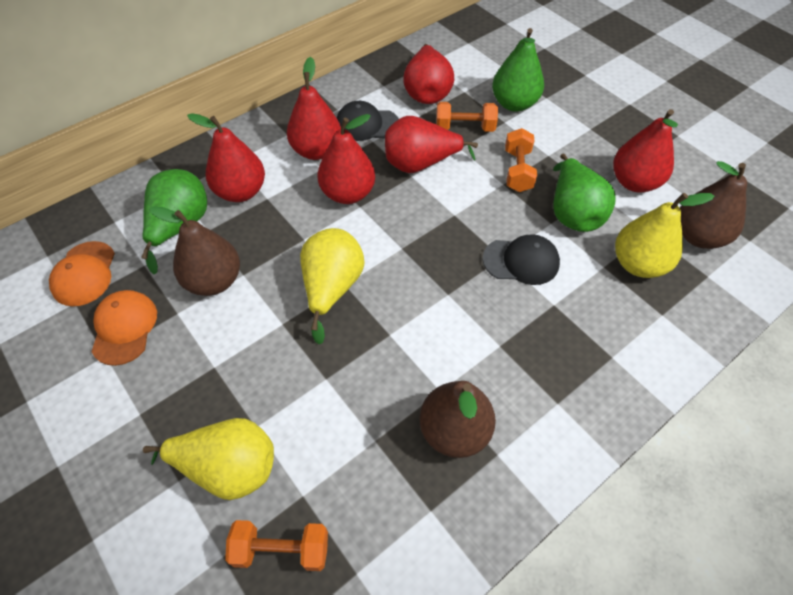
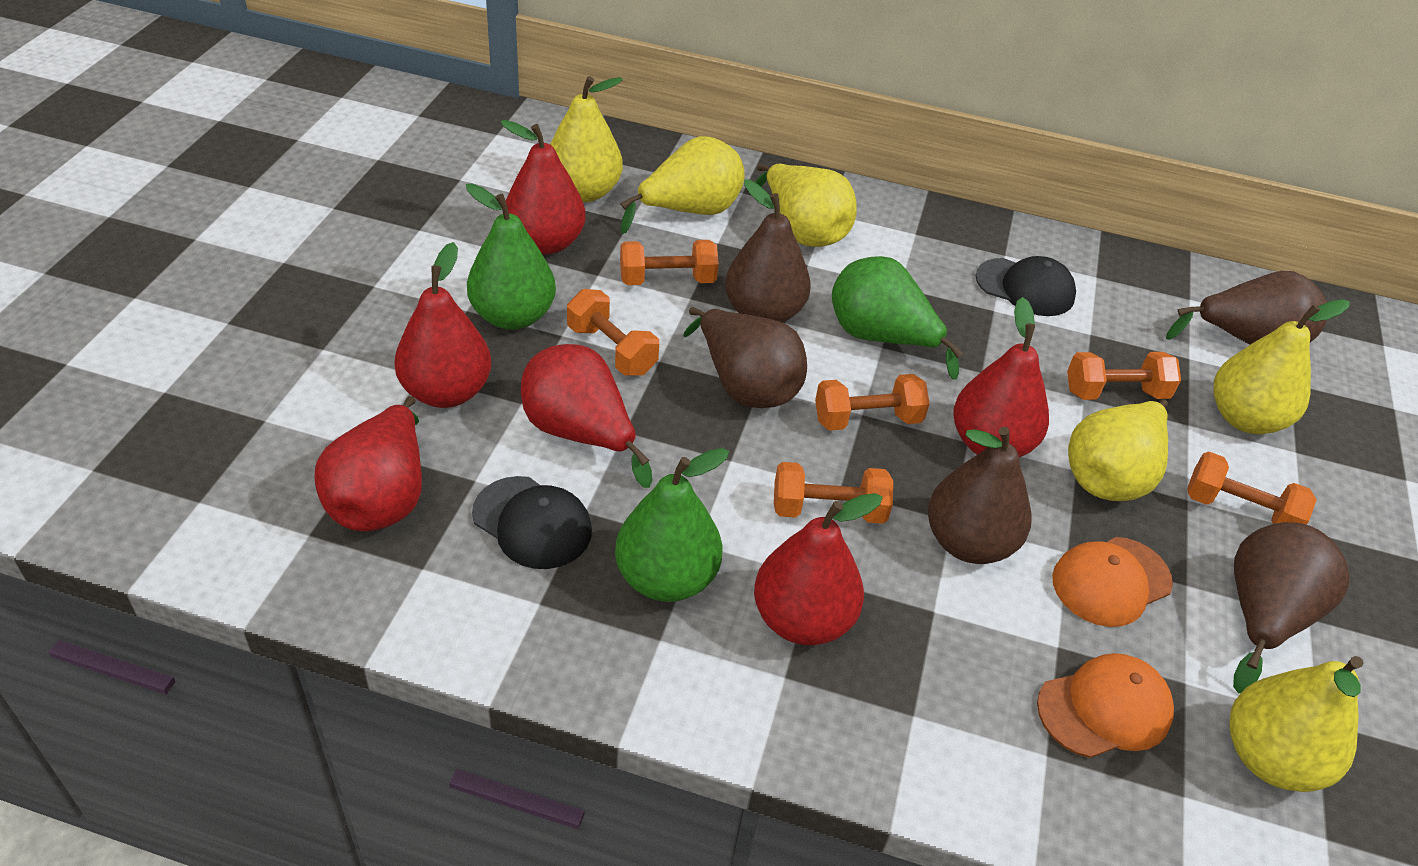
brown pear: 3 -> 5
orange dumbbell: 3 -> 6
yellow pear: 3 -> 6

